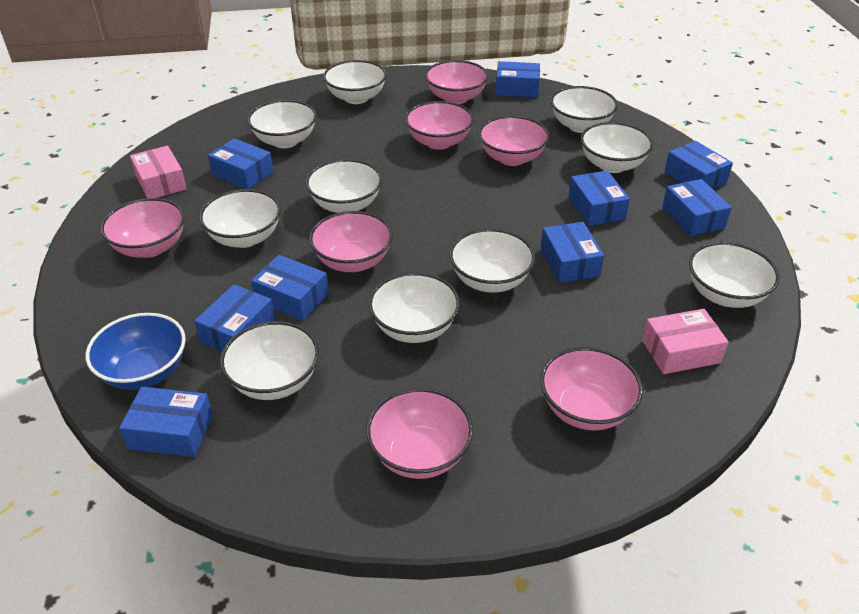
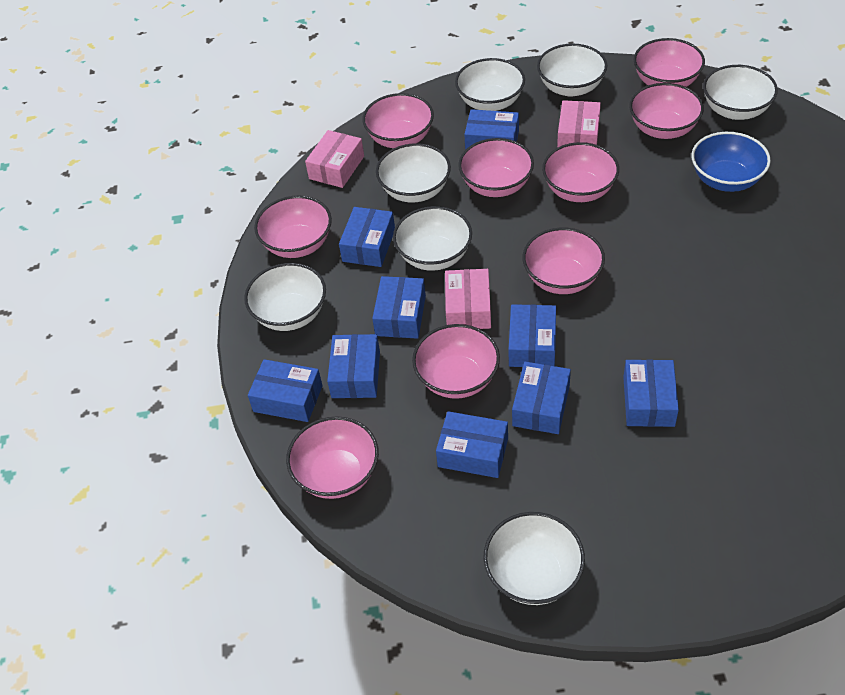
pink bowl: 7 -> 9
pink box: 2 -> 3
white bowl: 10 -> 7

